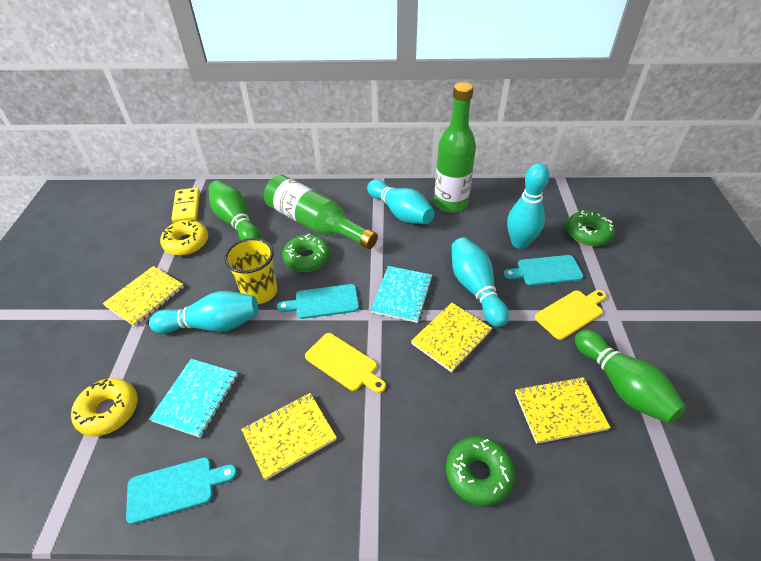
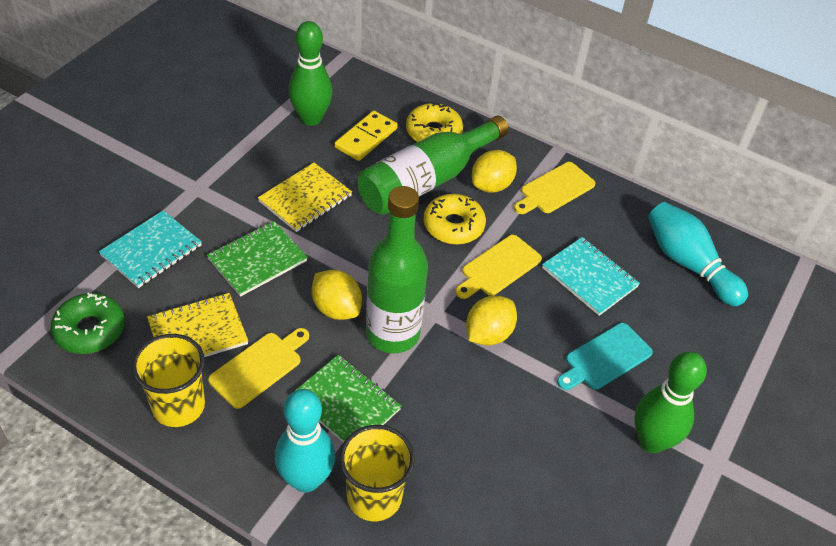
green donut: 3 -> 1
green notebook: 0 -> 2
turquoise bowling pin: 4 -> 2
turquoise cutting board: 3 -> 1
yellow cup: 1 -> 2
yellow cutting board: 2 -> 3
yellow lemon: 0 -> 3
yellow notebook: 4 -> 2

